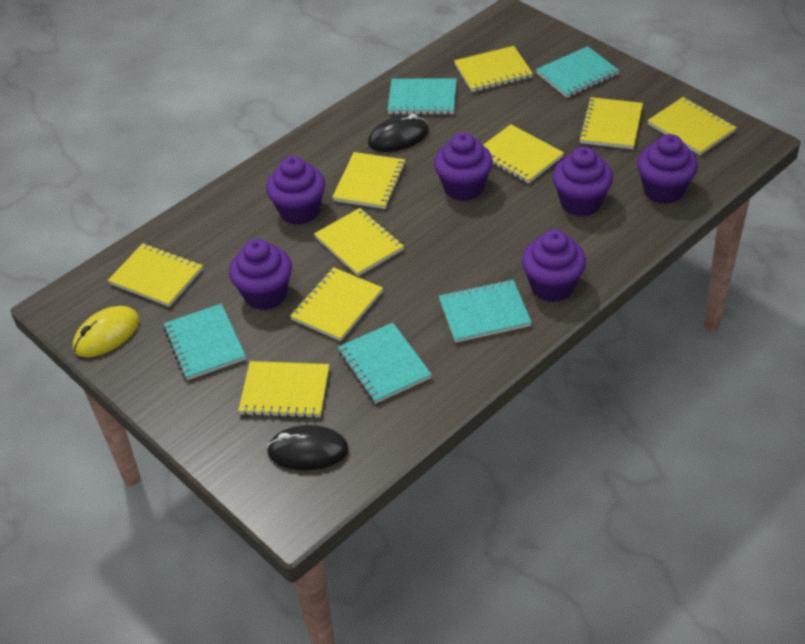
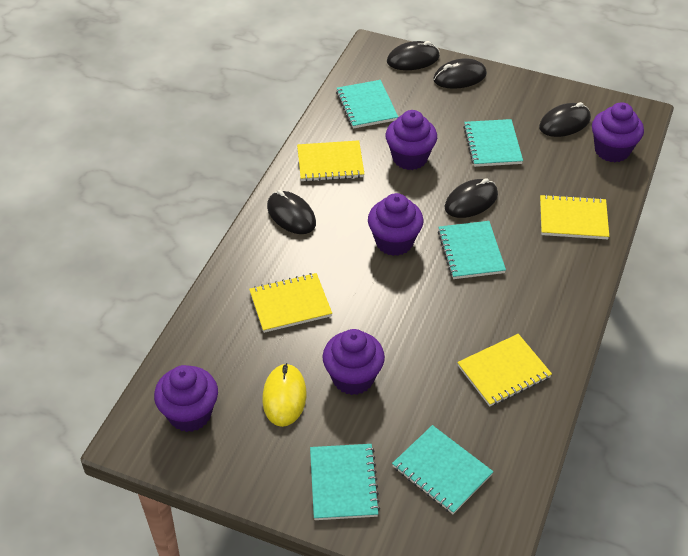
black mouse: 2 -> 5
purple cupcake: 6 -> 5
yellow notebook: 9 -> 4

